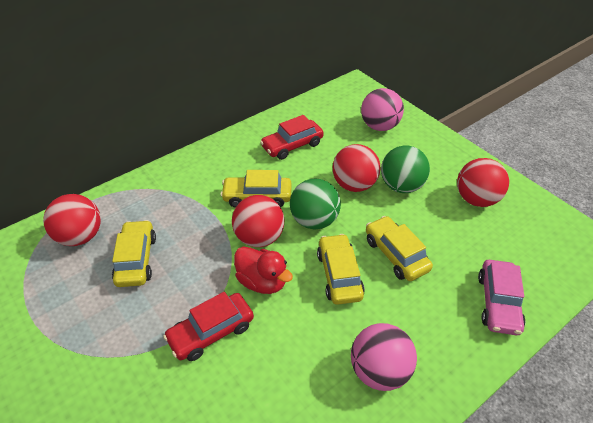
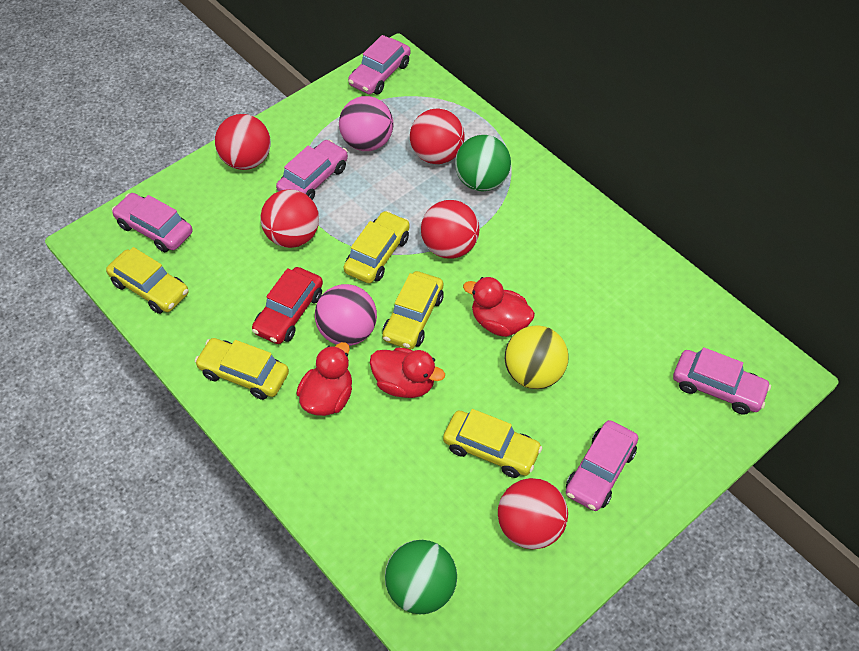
pink car: 1 -> 5
red ball: 4 -> 5
red car: 2 -> 1
red duck: 1 -> 3
yellow ball: 0 -> 1
yellow car: 4 -> 5

